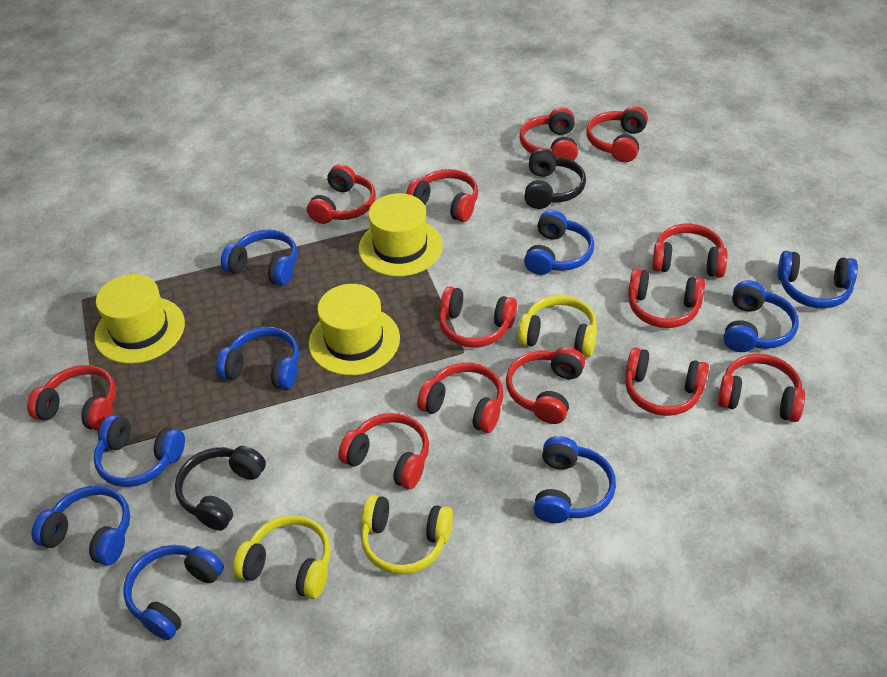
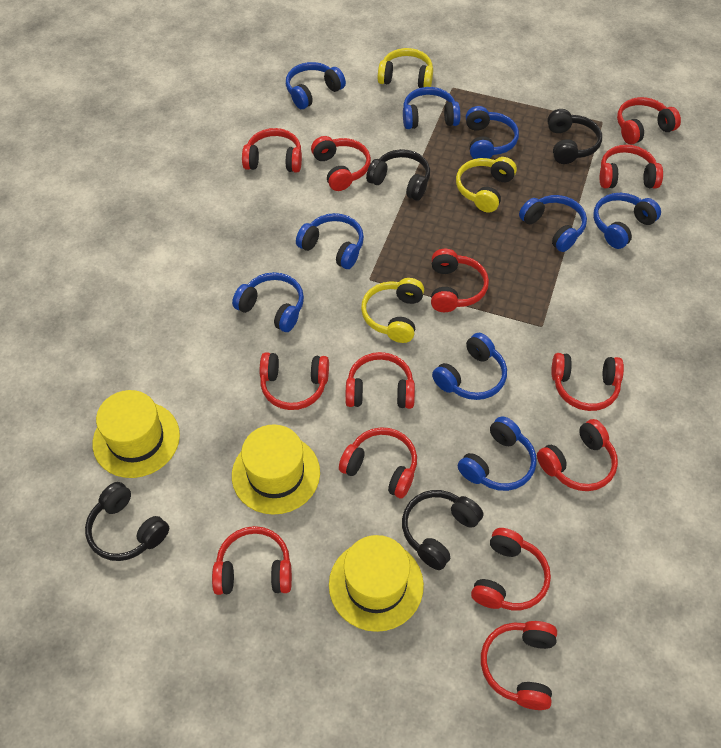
black headphones: 2 -> 4

